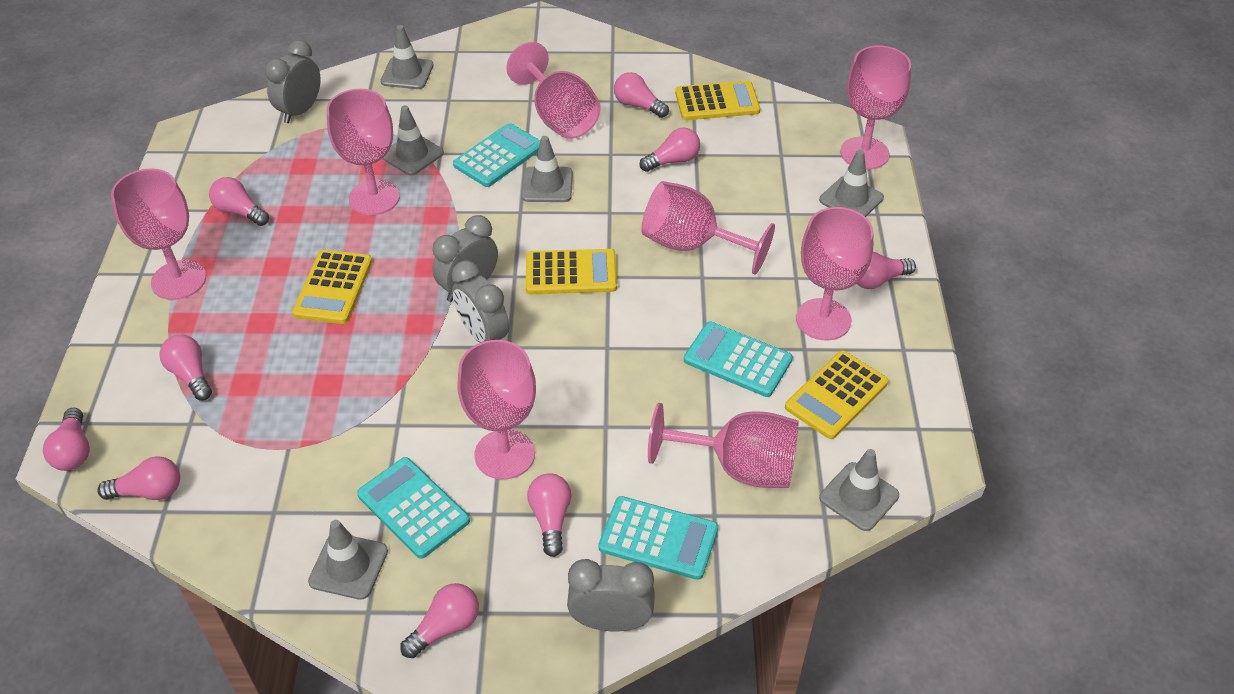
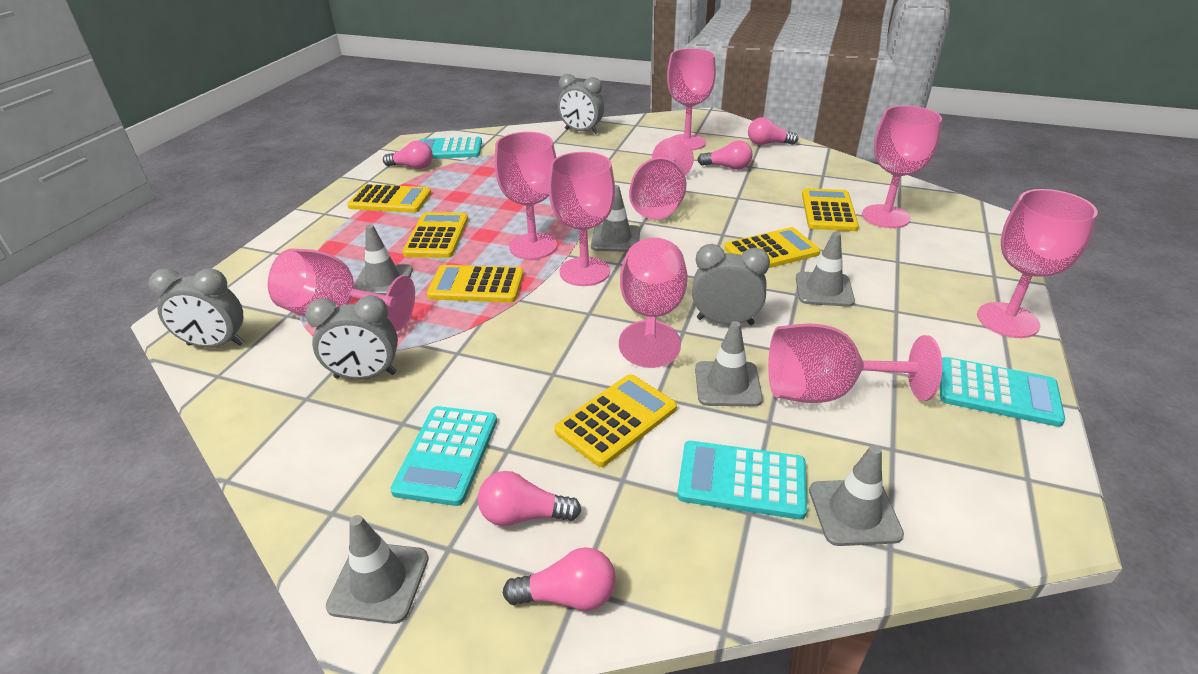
pink goblet: 8 -> 9
pink light bulb: 9 -> 5
yellow calculator: 4 -> 6

